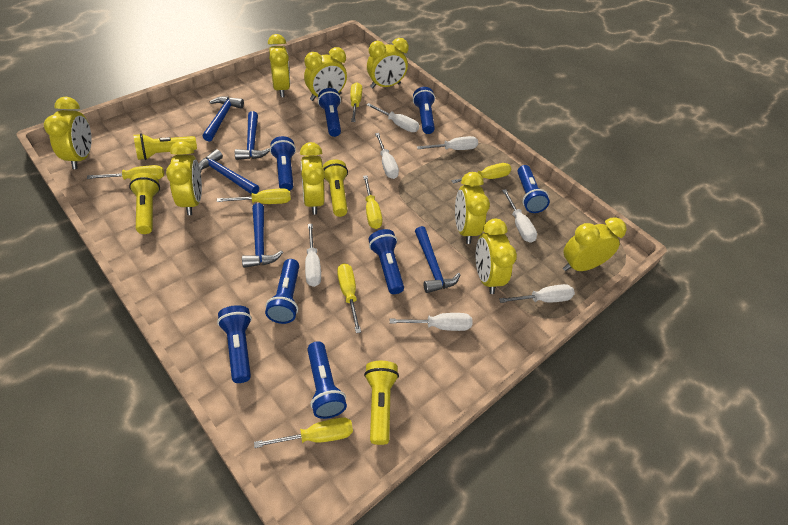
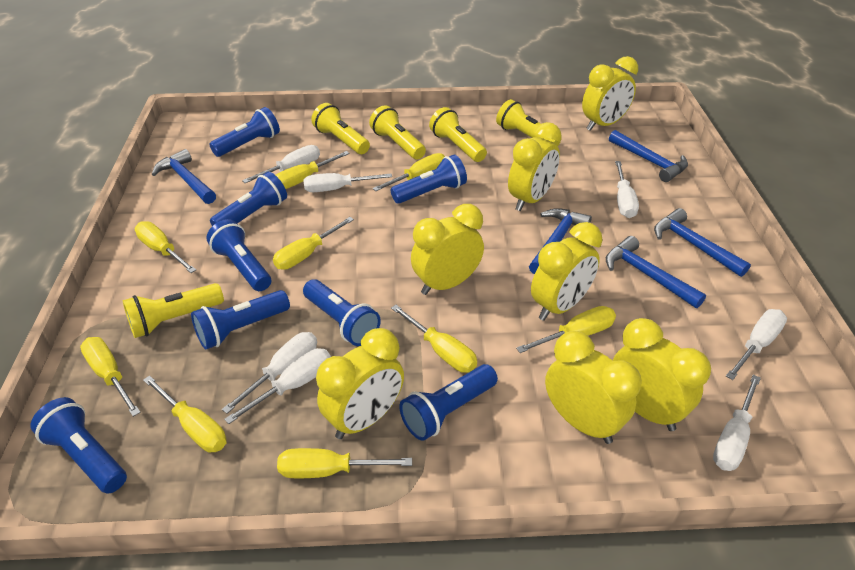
yellow clock: 9 -> 7
yellow flashlight: 4 -> 5
yellow screwdriver: 7 -> 9

